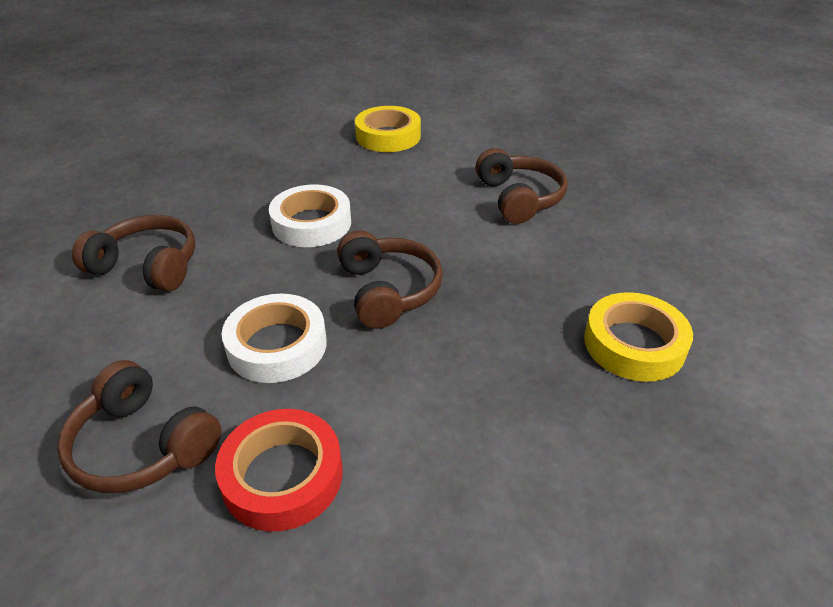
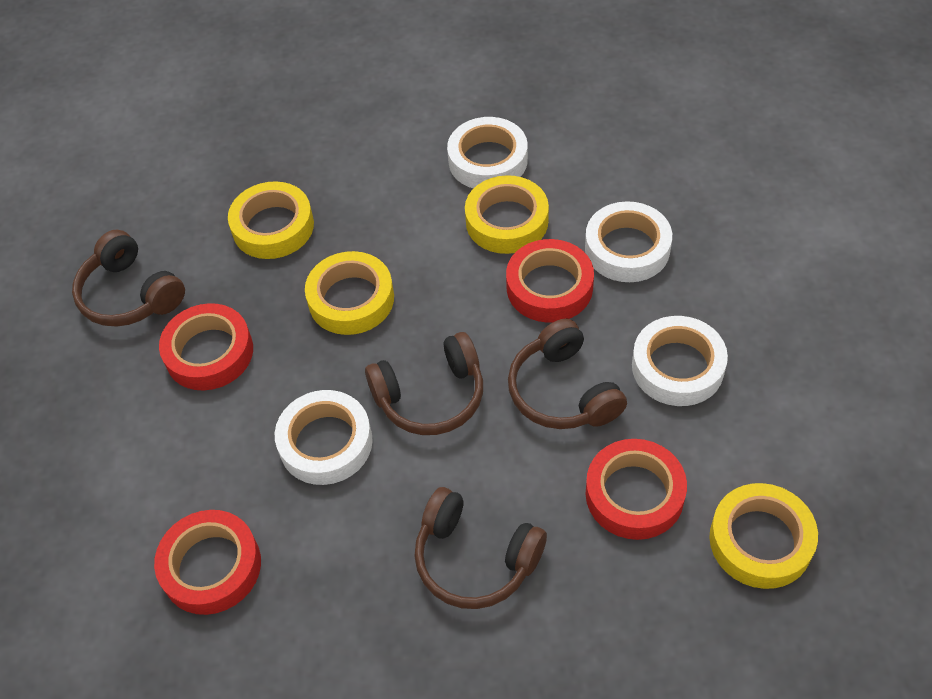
red tape: 1 -> 4
white tape: 2 -> 4
yellow tape: 2 -> 4

